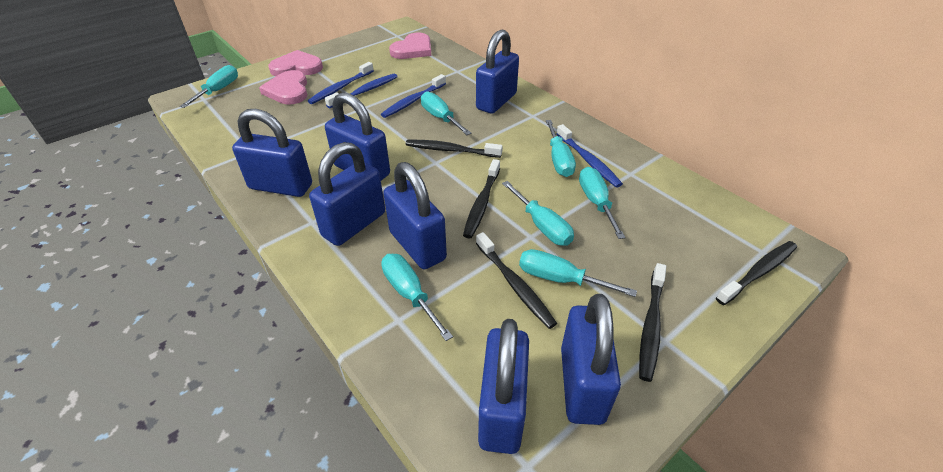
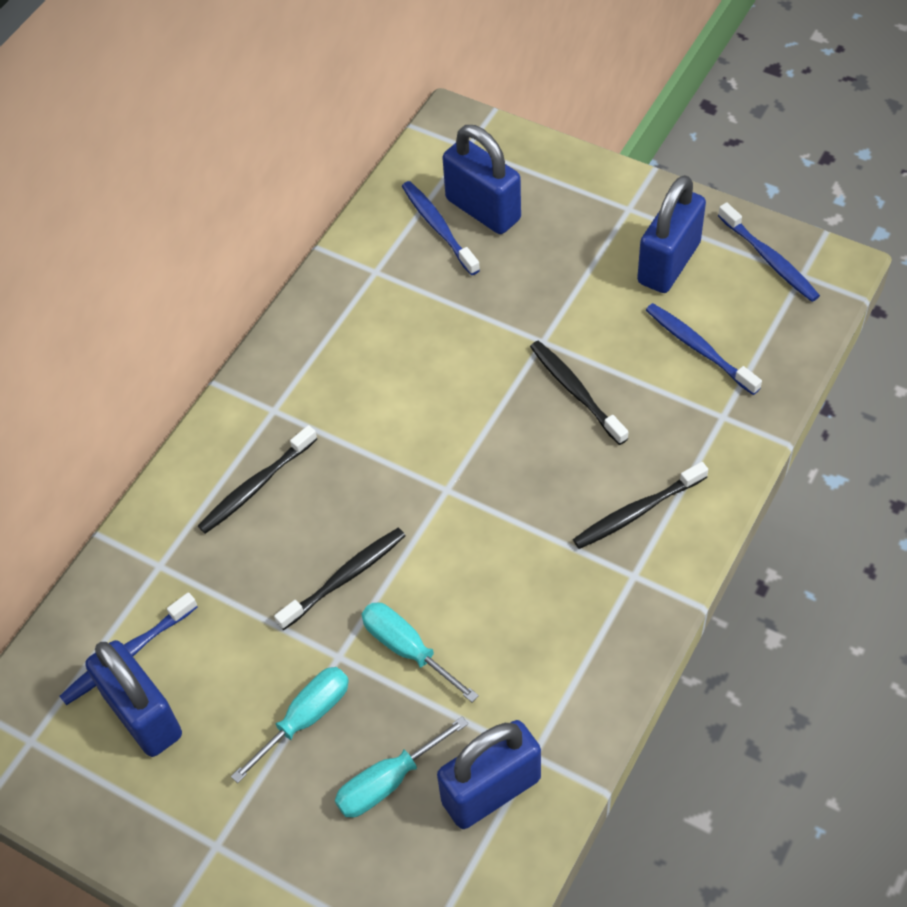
black toothbrush: 5 -> 4
blue padlock: 7 -> 4
pink heart: 3 -> 0
turquoise screwdriver: 7 -> 3

